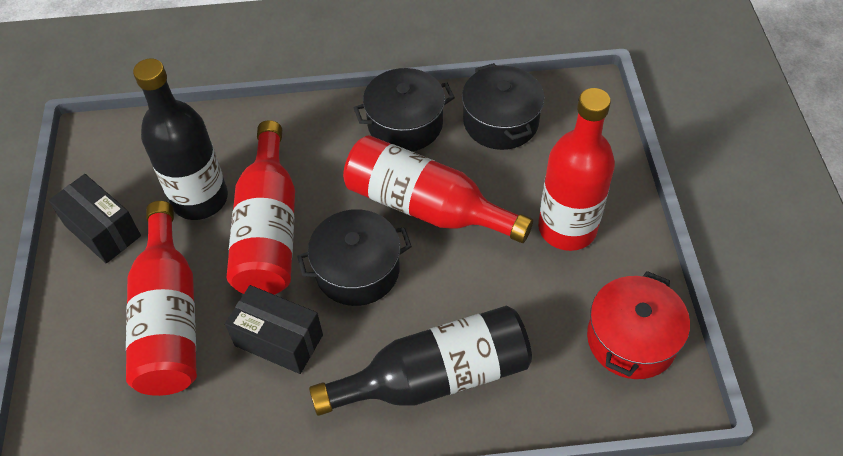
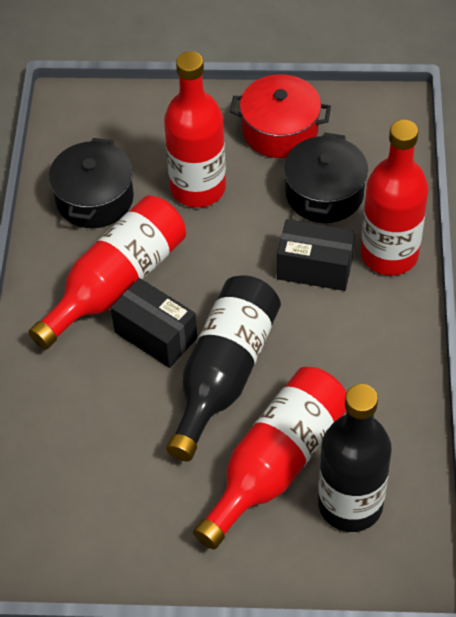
black pot: 3 -> 2

